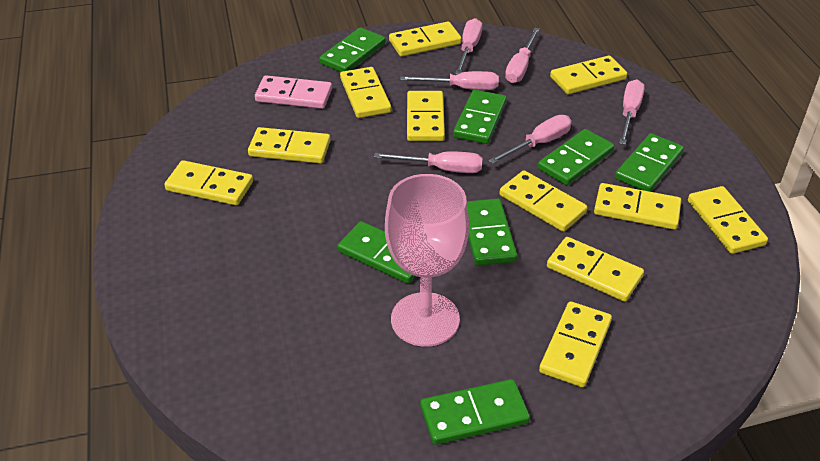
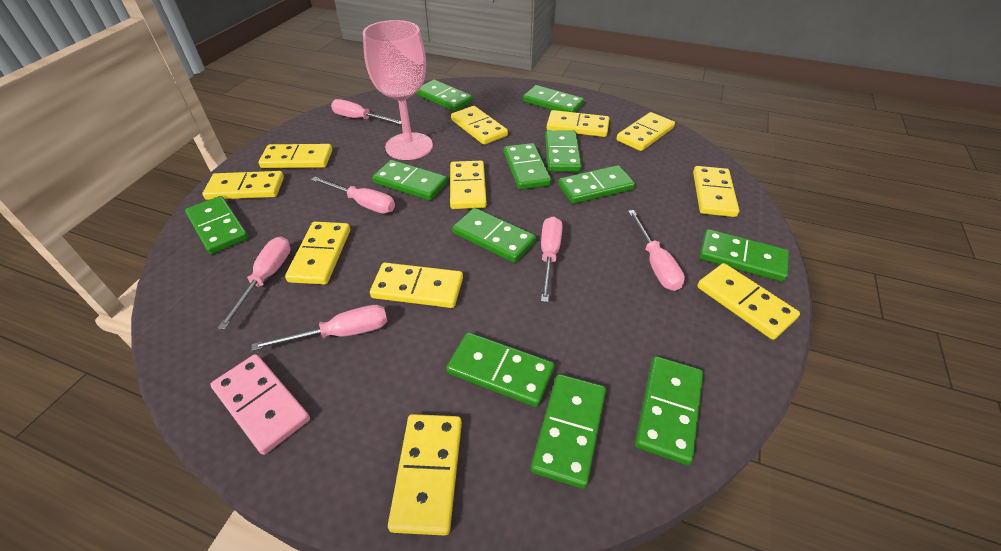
green domino: 7 -> 12

